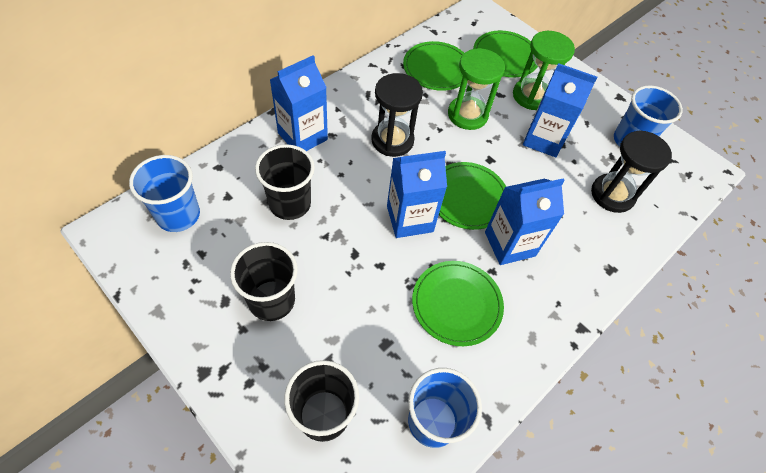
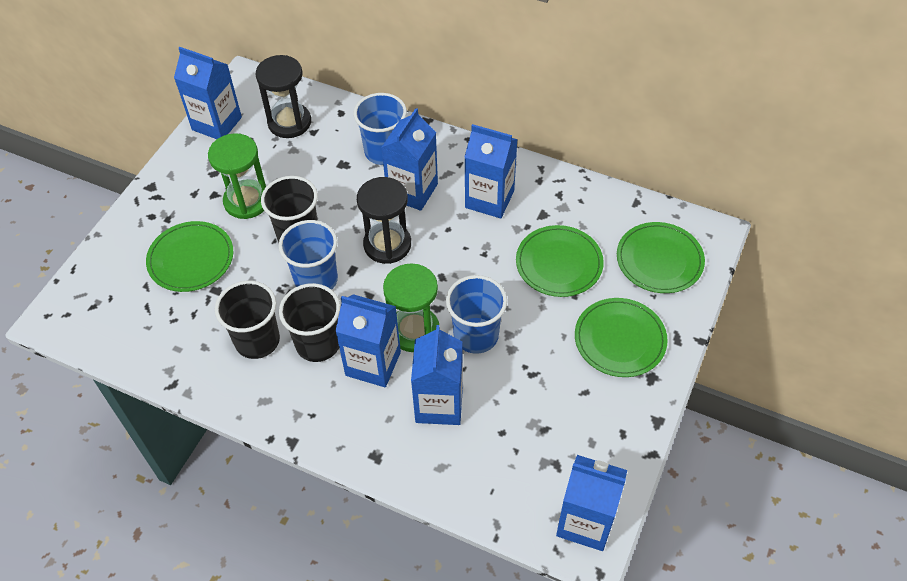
blue carton: 4 -> 6

